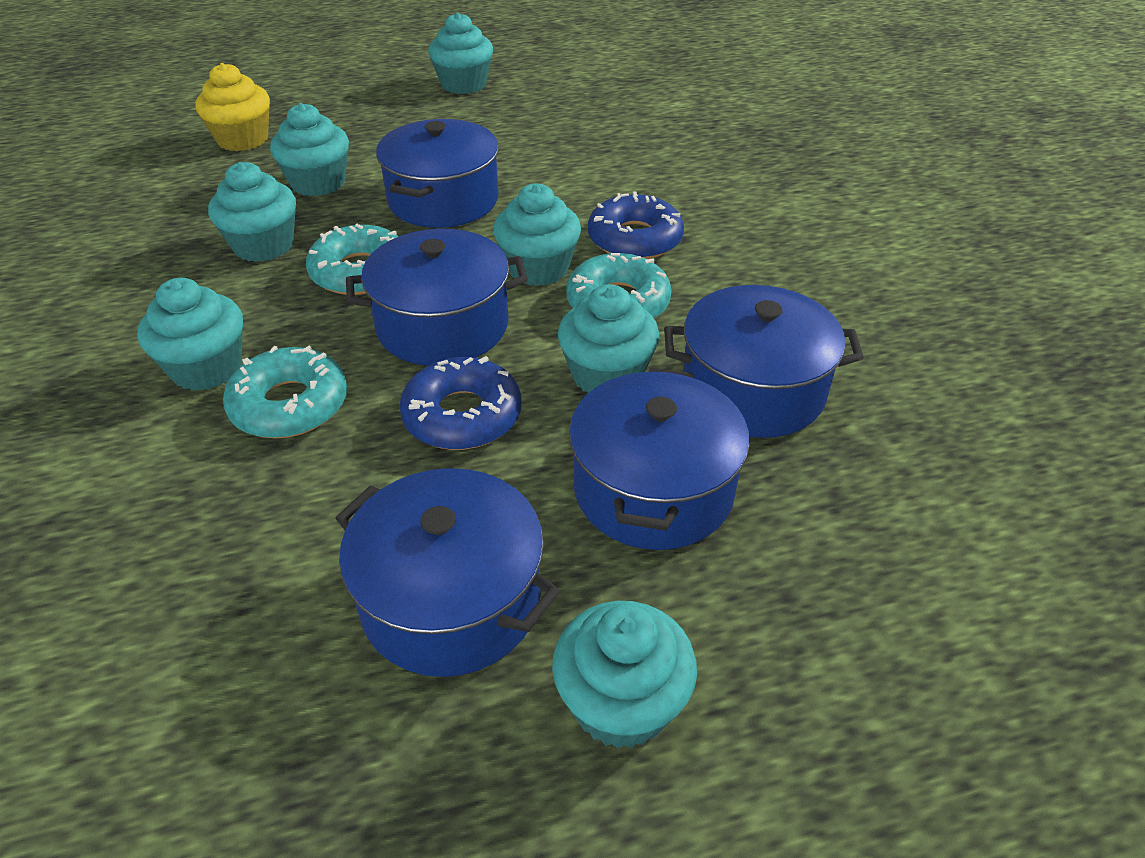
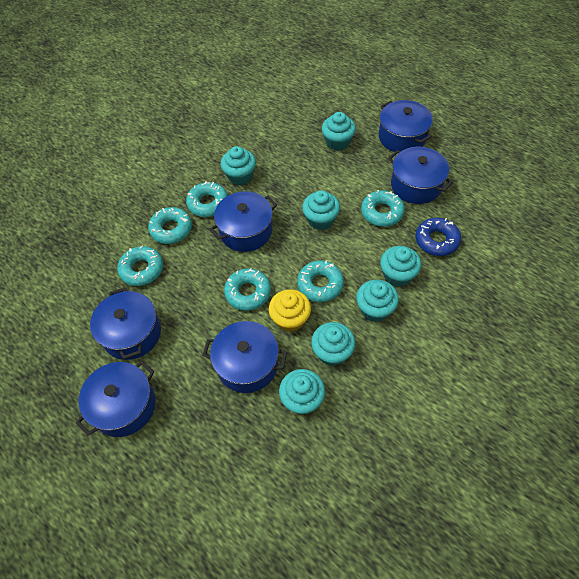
blue donut: 2 -> 1
blue pot: 5 -> 6
turquoise donut: 3 -> 6

